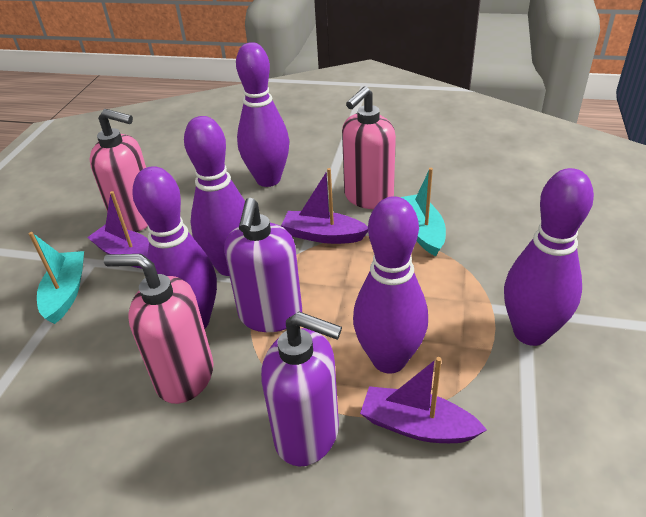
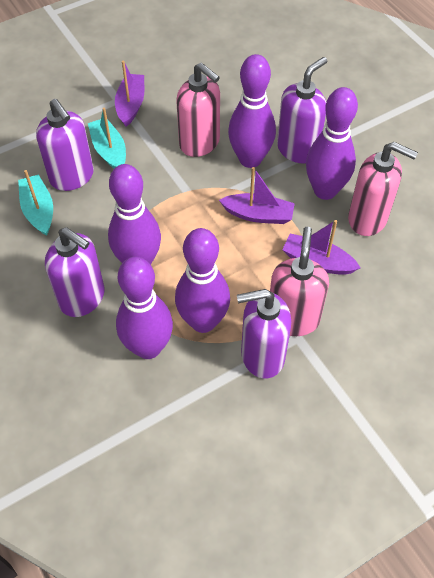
purple soap dispenser: 2 -> 4

